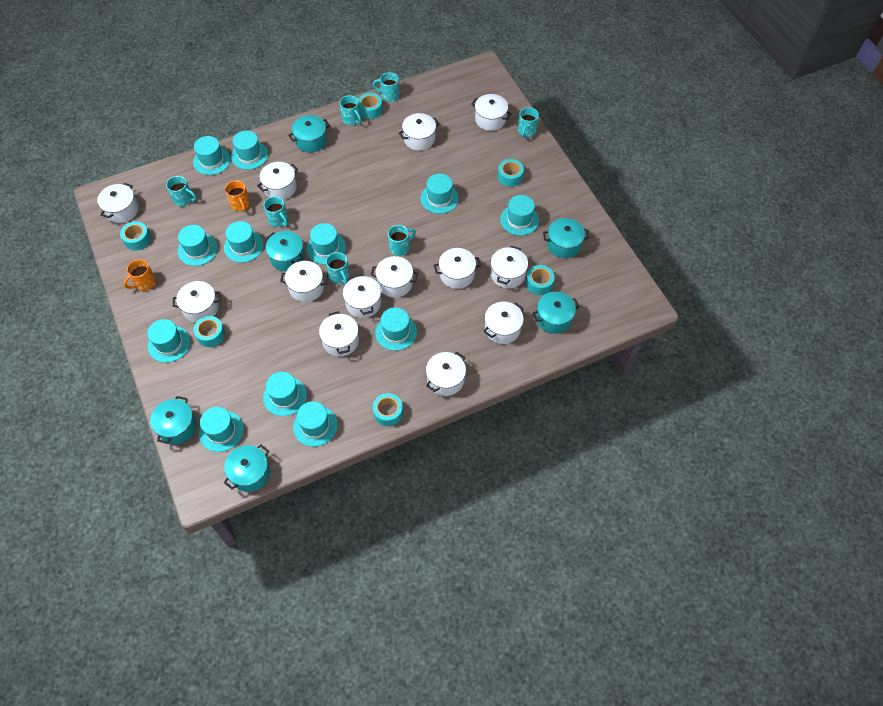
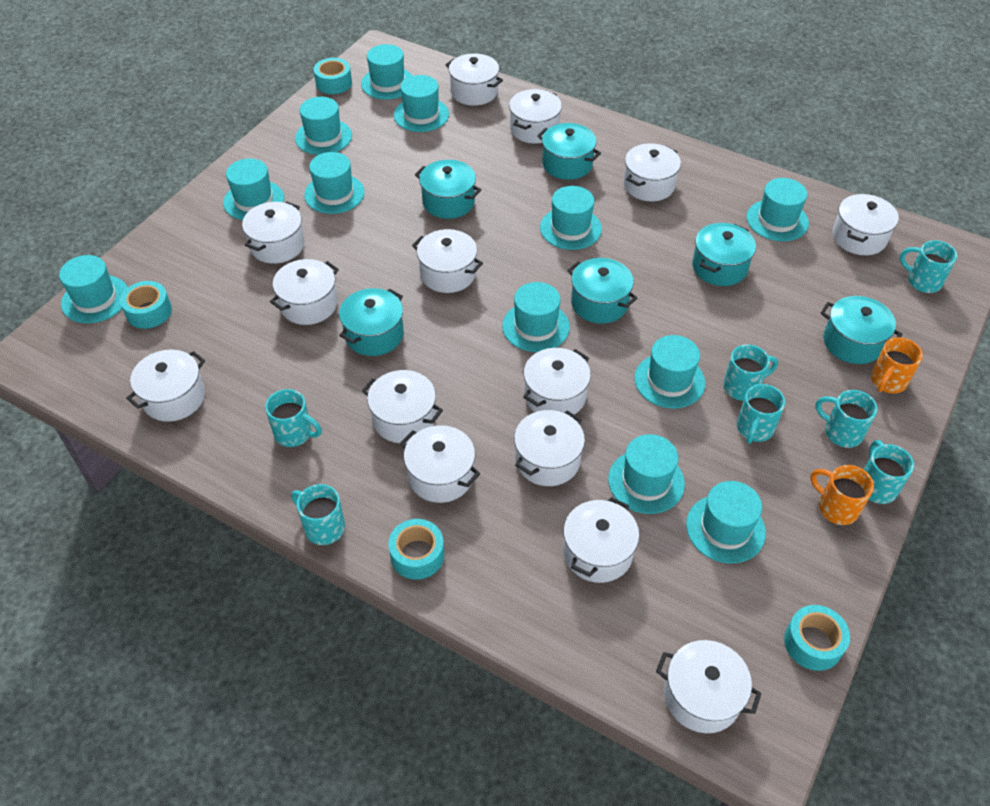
turquoise tape: 6 -> 4
white pot: 13 -> 14

